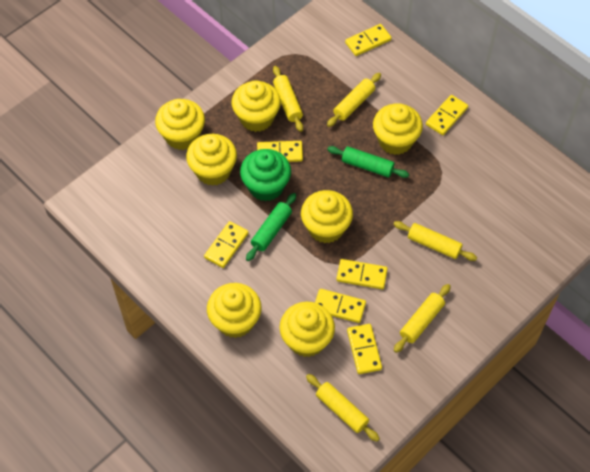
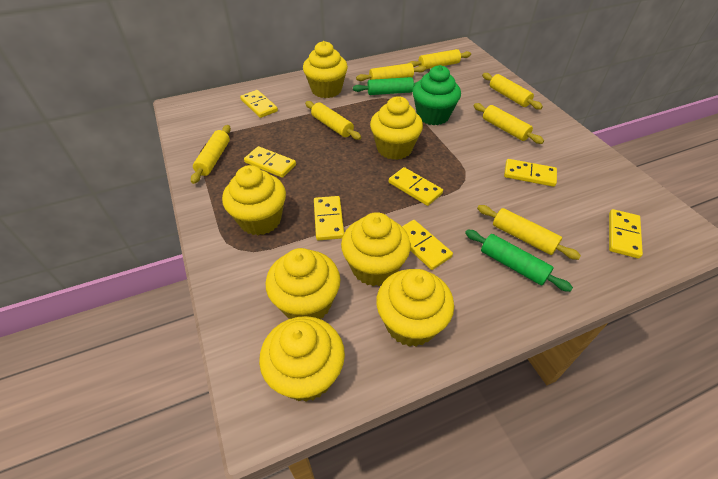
yellow rolling pin: 5 -> 7

